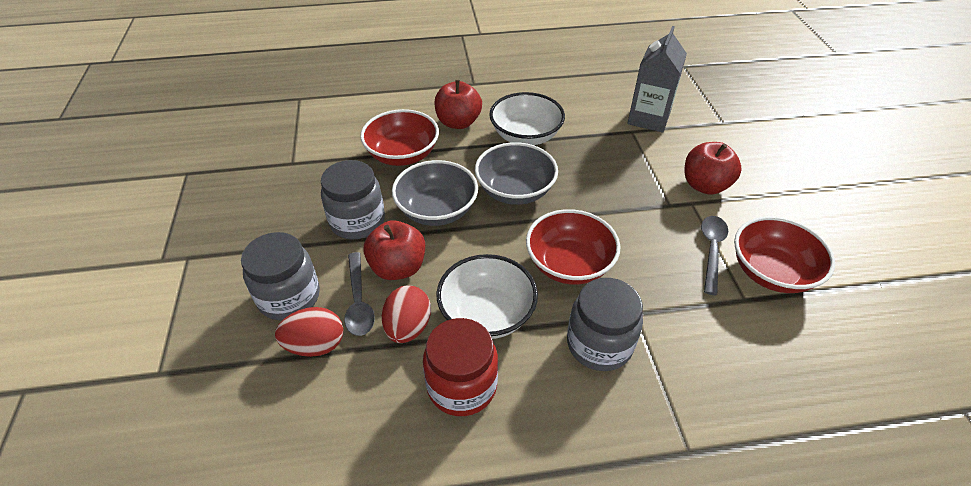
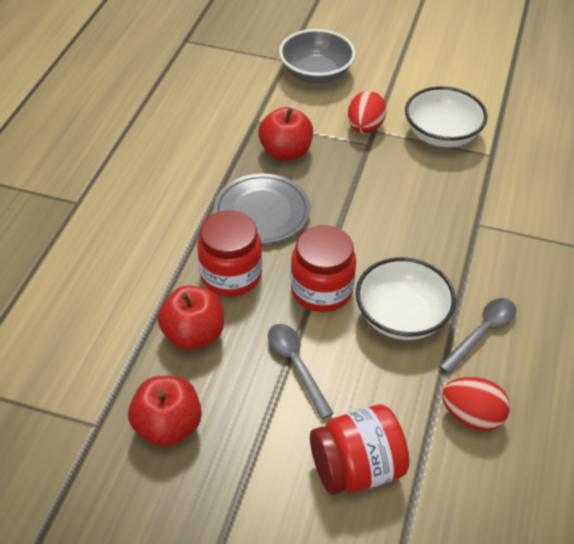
grey bowl: 2 -> 1
grey carton: 1 -> 0
grey jar: 3 -> 0
grey plate: 0 -> 1
red bowl: 3 -> 0
red jar: 1 -> 3

